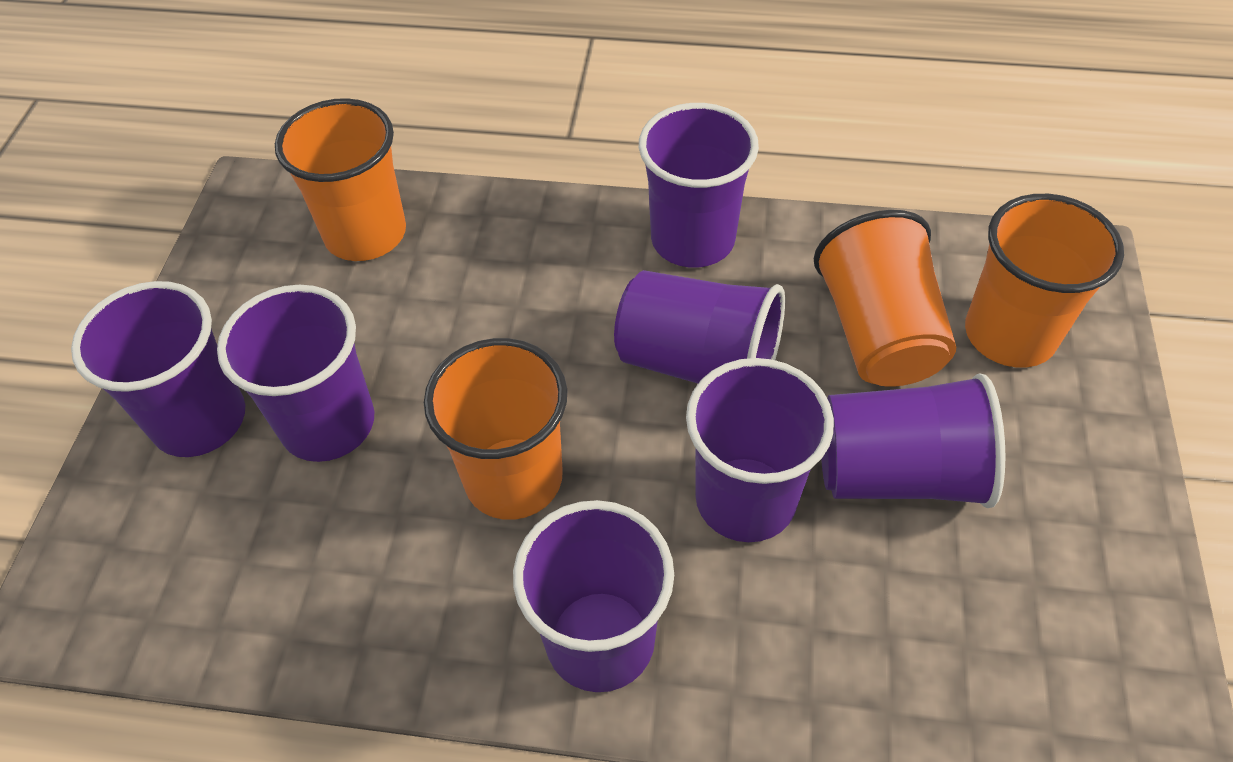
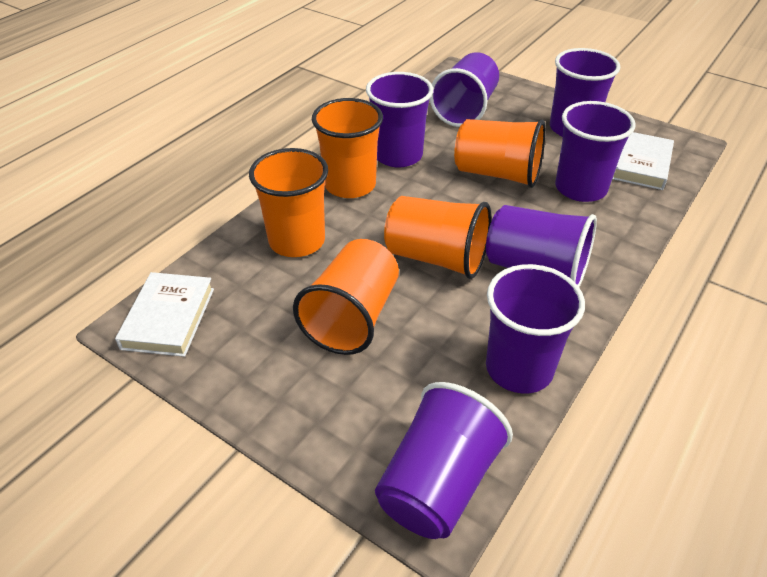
orange cup: 4 -> 5
white book: 0 -> 2

